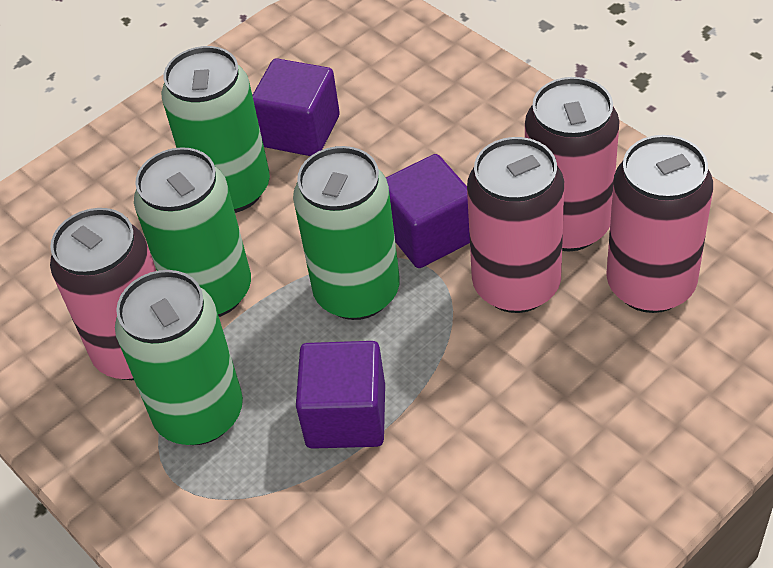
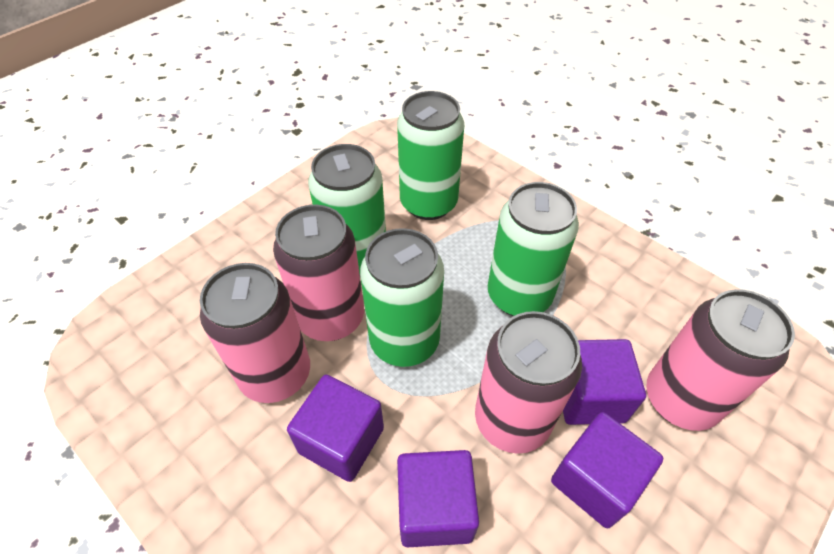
purple cube: 3 -> 4

